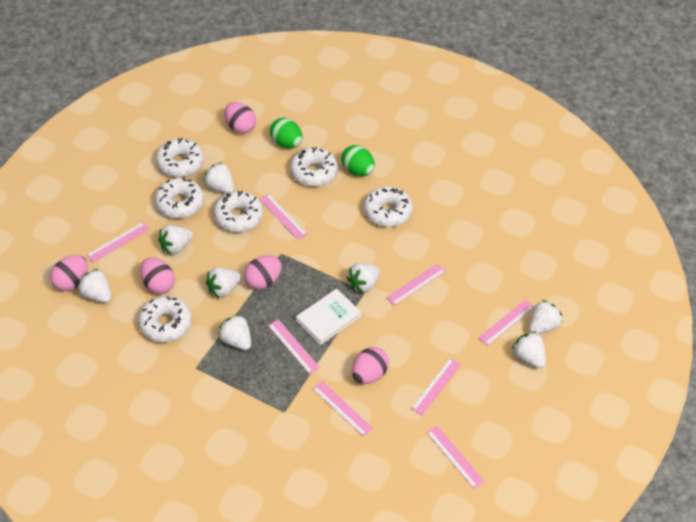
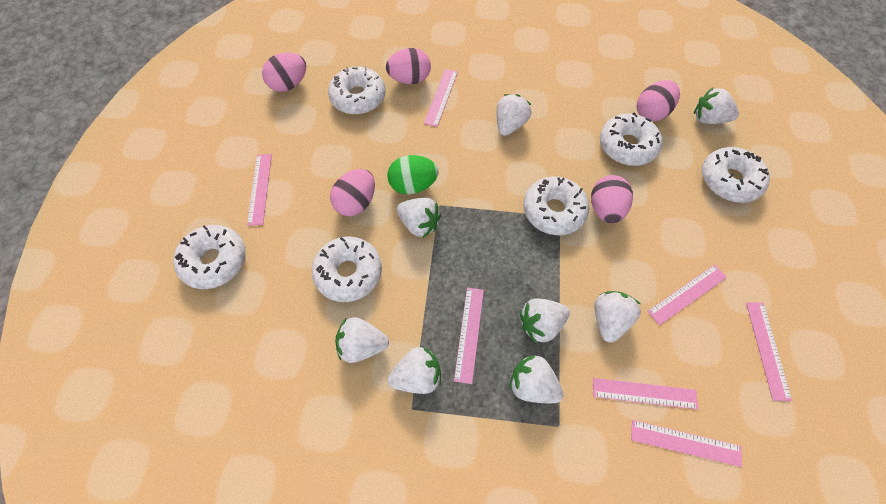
green egg: 2 -> 1
pink ruler: 8 -> 7
white book: 1 -> 0

